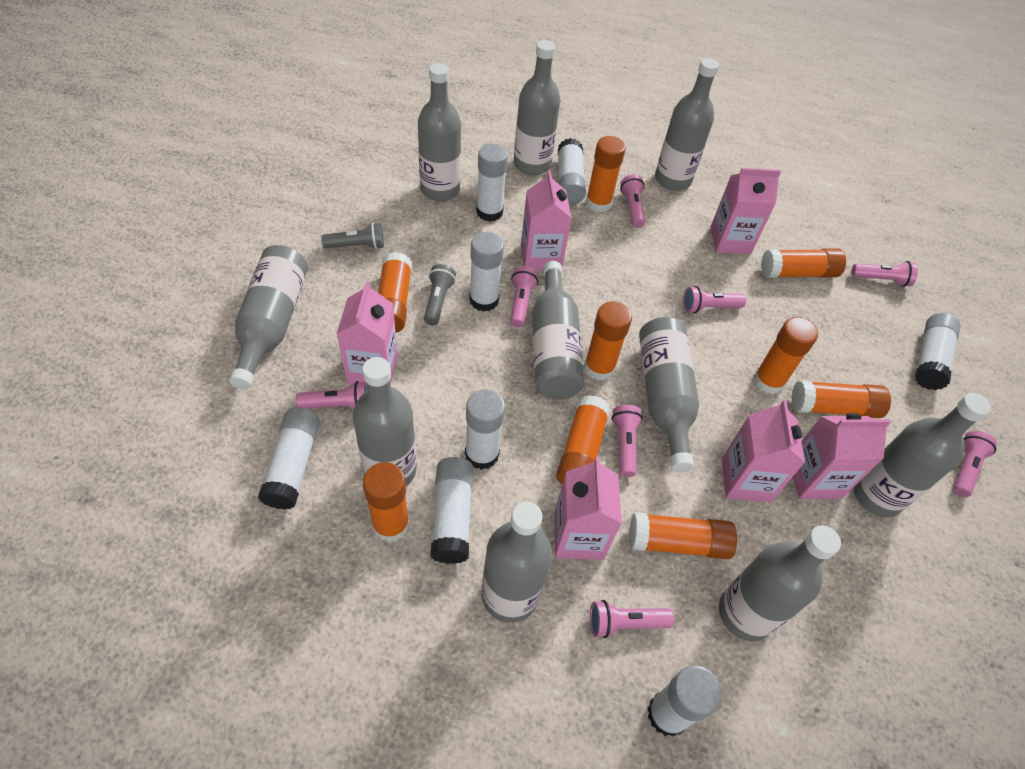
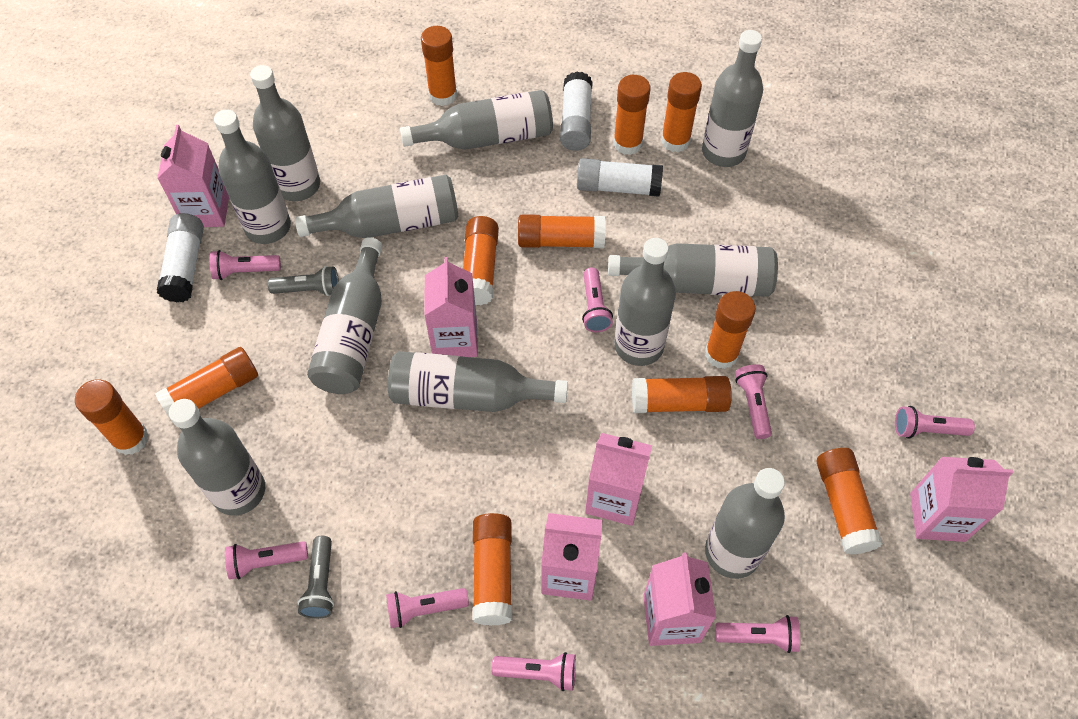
grey bottle: 10 -> 11
orange glue stick: 9 -> 11
white glue stick: 8 -> 3

